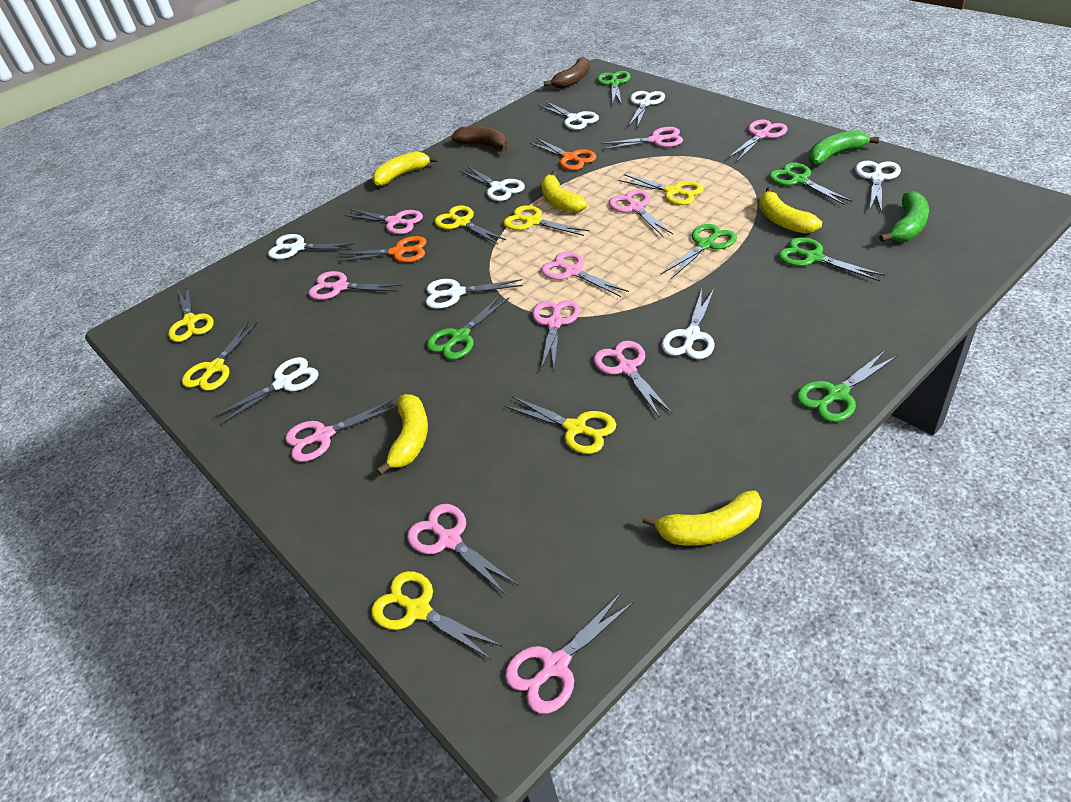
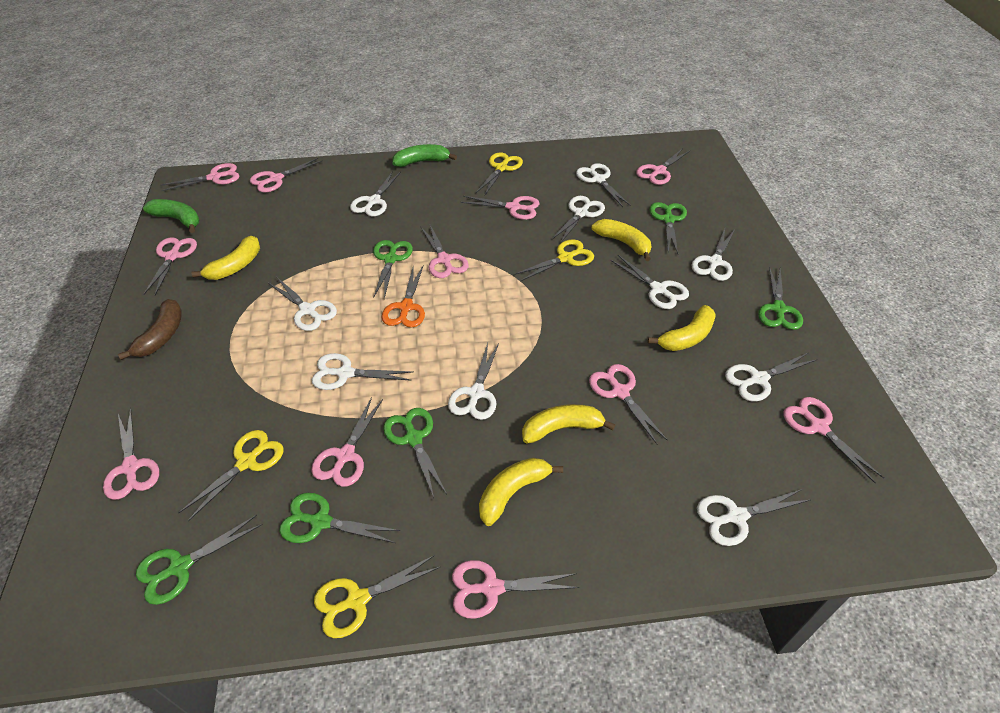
brown banana: 2 -> 1
orange scissors: 2 -> 1
white scissors: 8 -> 10
yellow scissors: 7 -> 4

